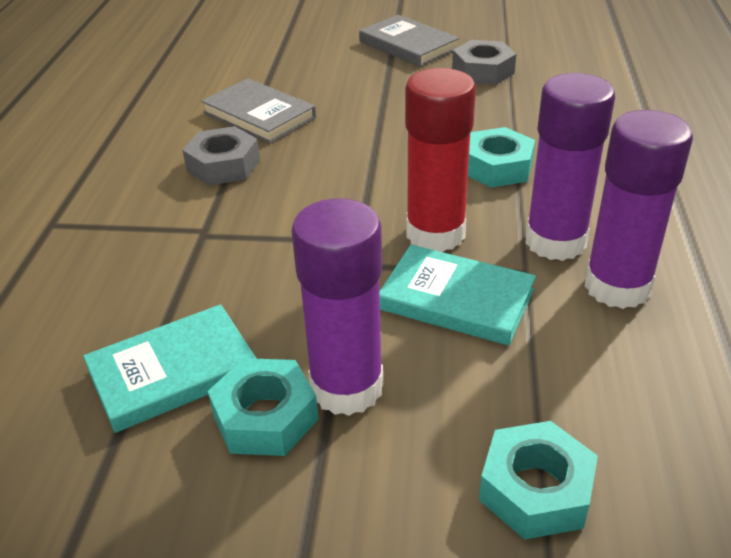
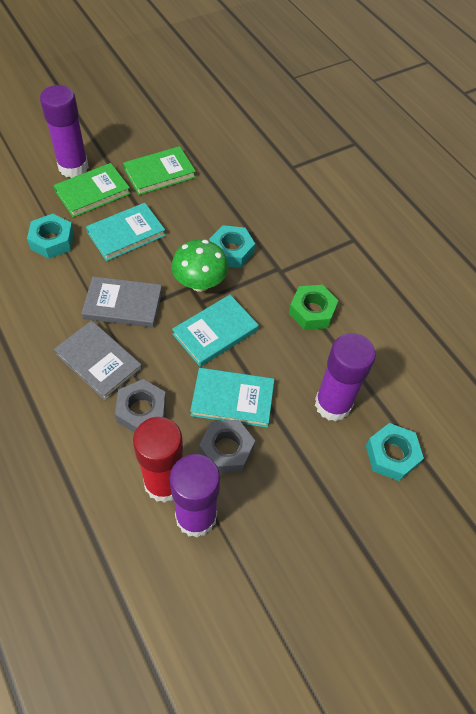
green book: 0 -> 2
green mushroom: 0 -> 1
green nut: 0 -> 1
turquoise book: 2 -> 3

